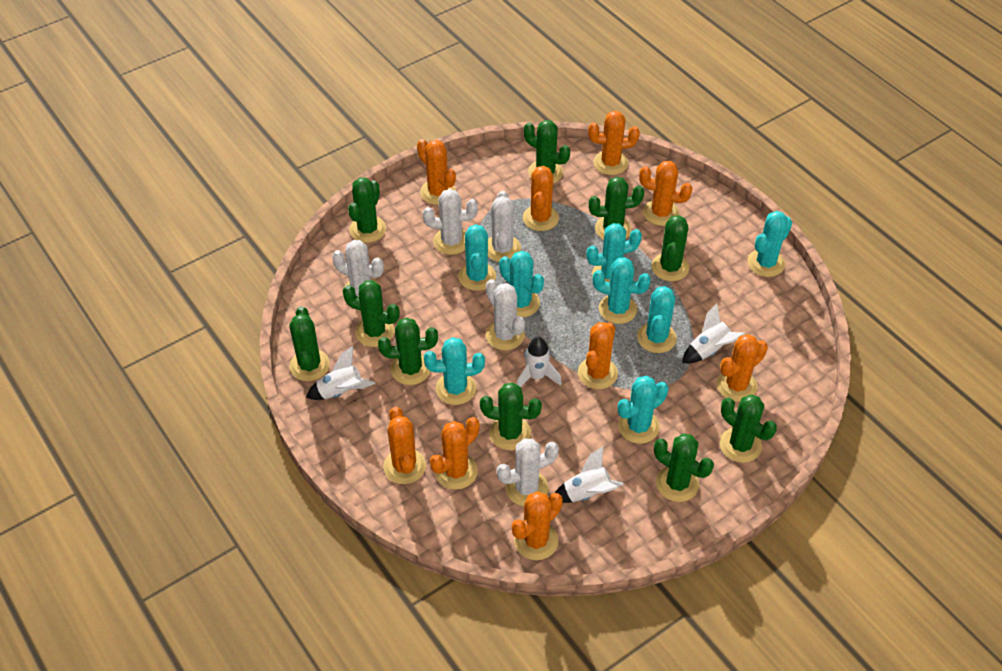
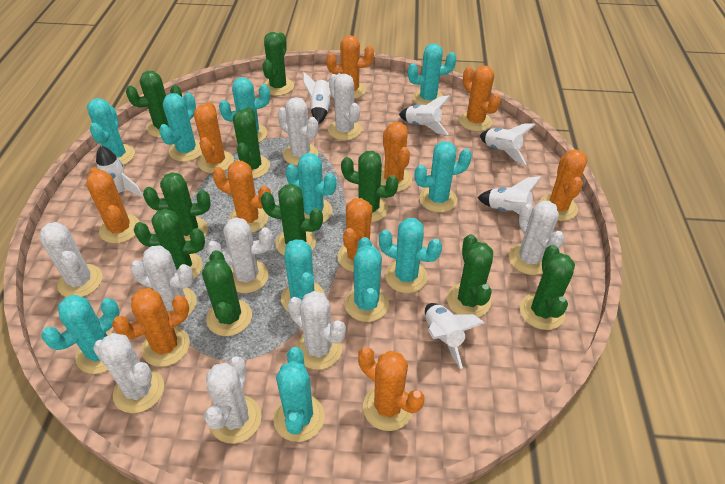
orange cactus: 9 -> 10
turquoise cactus: 8 -> 11
white cactus: 5 -> 9
white rocket: 4 -> 6

